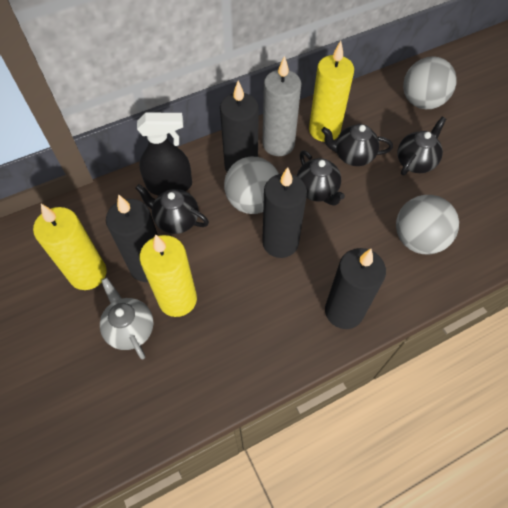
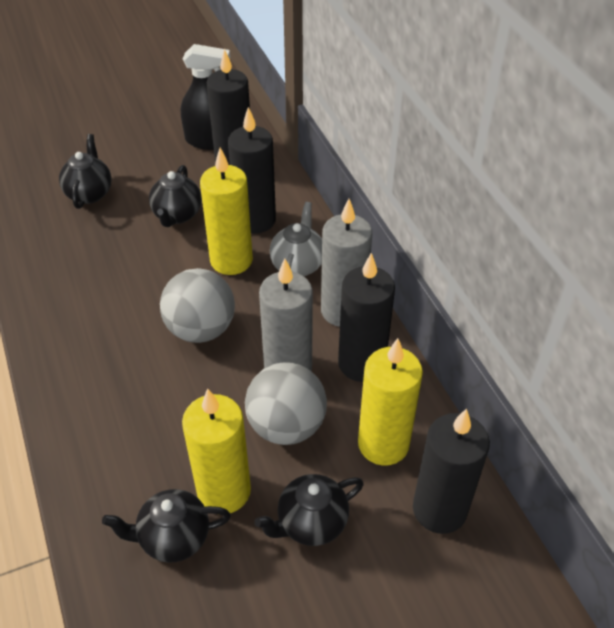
grey ball: 3 -> 2
grey candle: 1 -> 2

